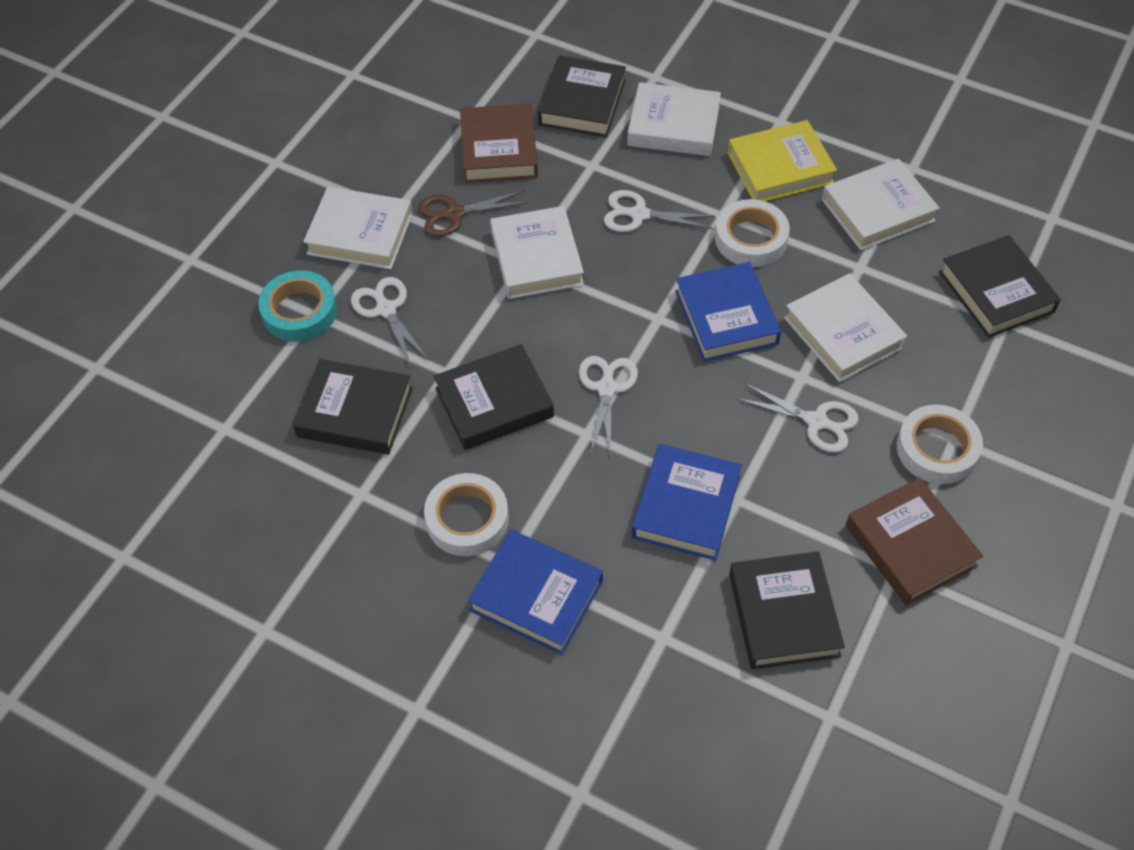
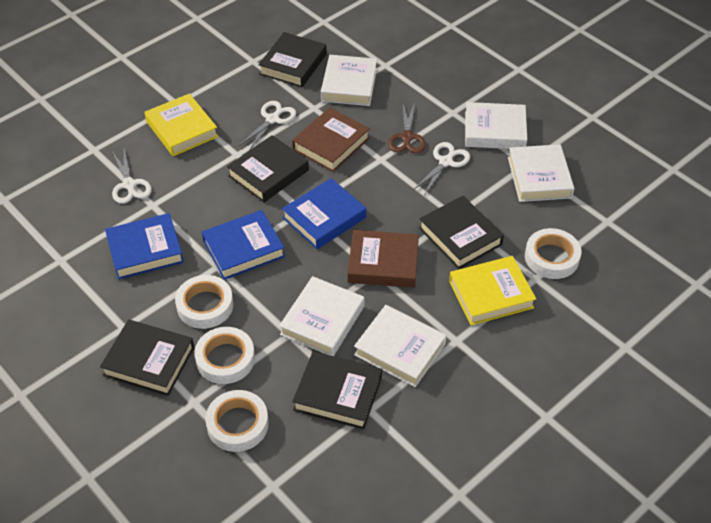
turquoise tape: 1 -> 0
white scissors: 4 -> 3
white tape: 3 -> 4
yellow book: 1 -> 2

